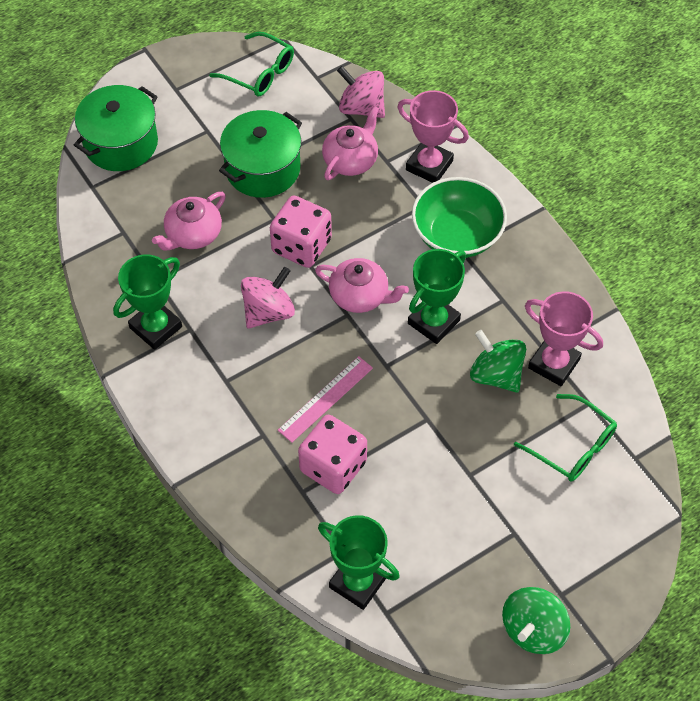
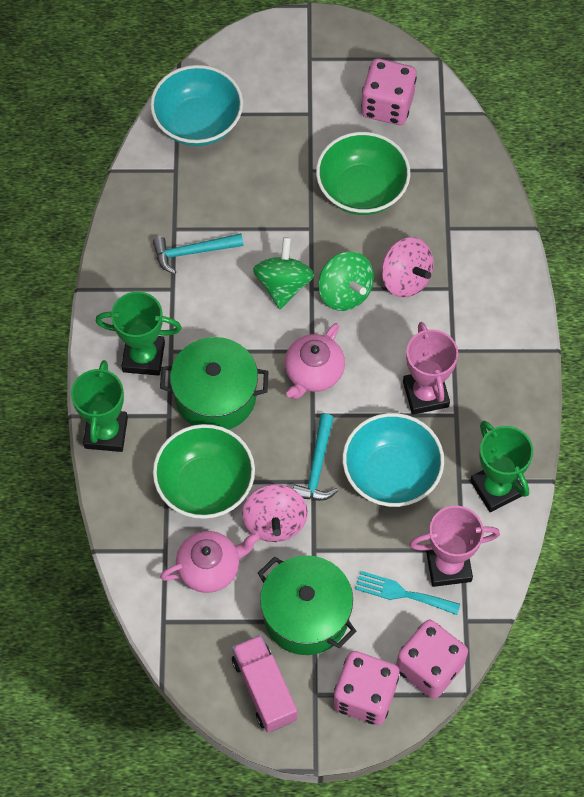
green bowl: 1 -> 2
green glasses: 2 -> 0
pink dice: 2 -> 3
pink ruler: 1 -> 0
pink teapot: 3 -> 2
pink truck: 0 -> 1
turquoise bowl: 0 -> 2
turquoise fork: 0 -> 1
turquoise hammer: 0 -> 2

